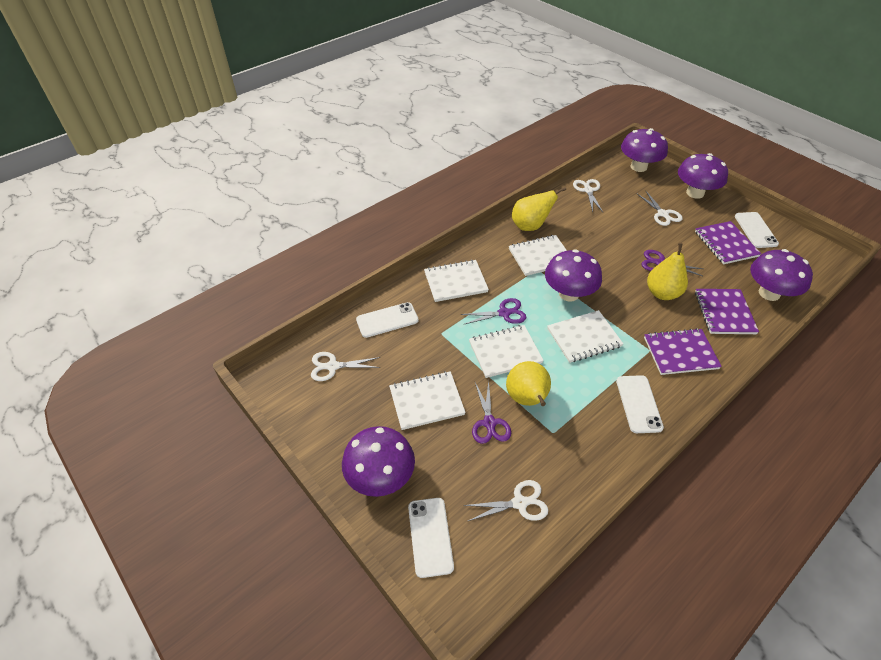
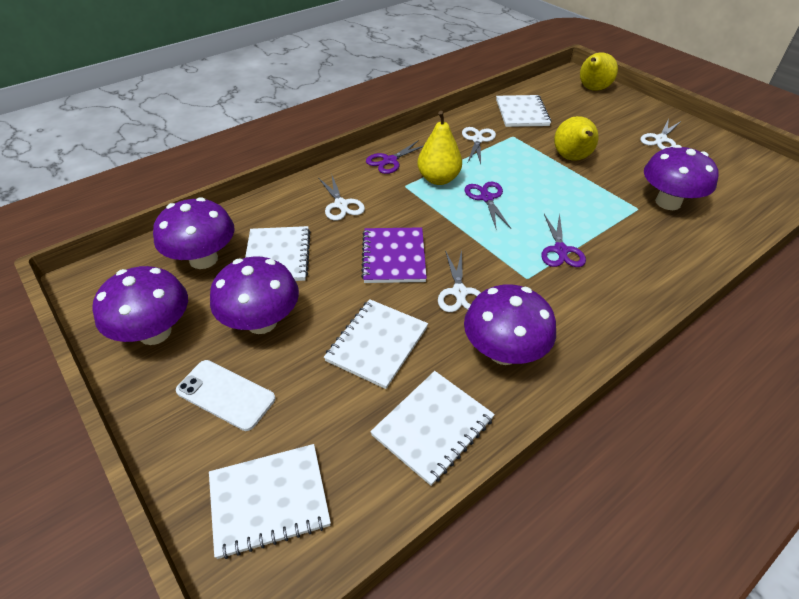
purple notebook: 3 -> 1
white phone: 4 -> 1

